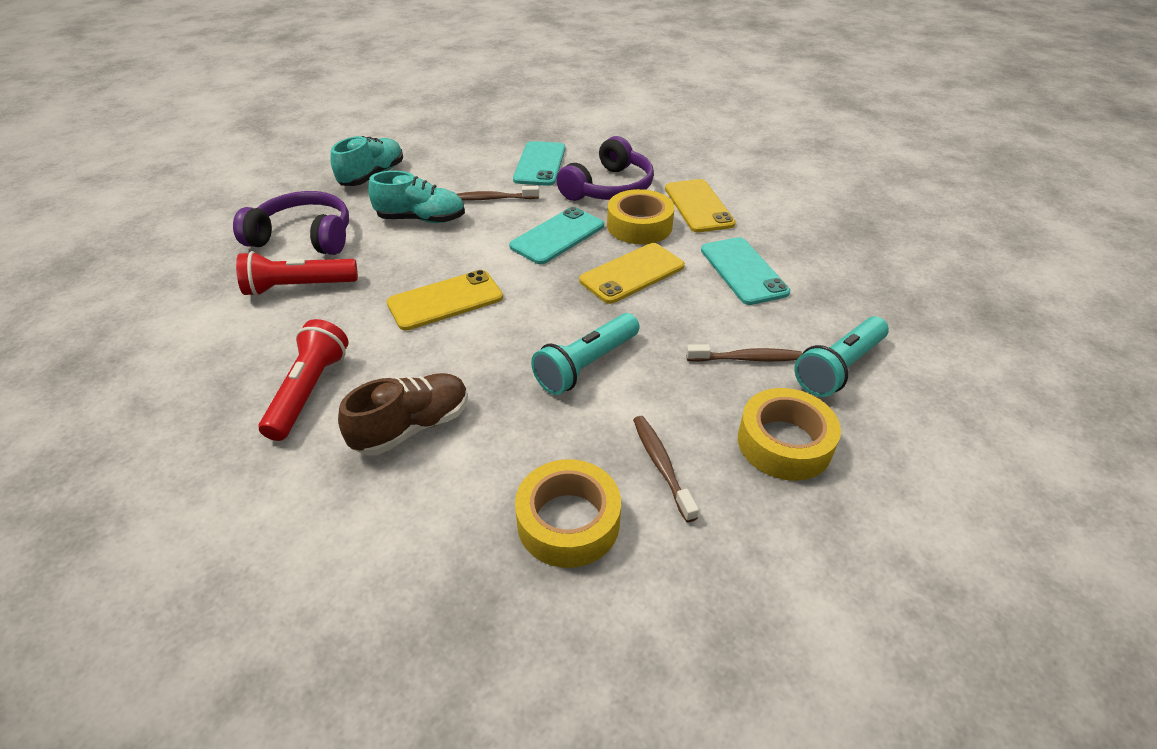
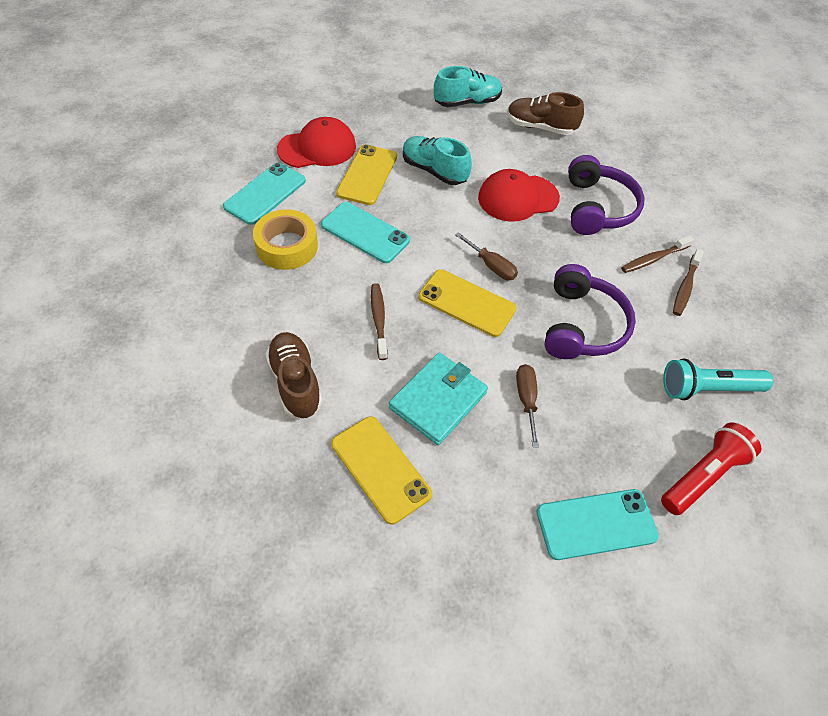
brown screwdriver: 0 -> 2
brown shoe: 1 -> 2
red cap: 0 -> 2
red flashlight: 2 -> 1
turquoise flashlight: 2 -> 1
turquoise wallet: 0 -> 1
yellow tape: 3 -> 1

